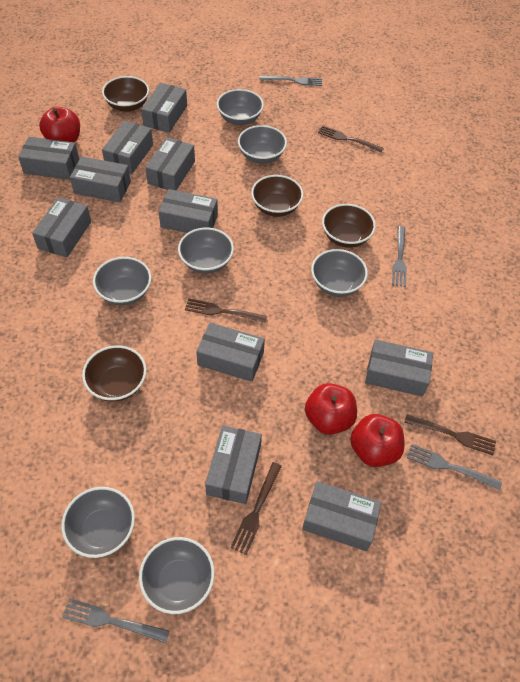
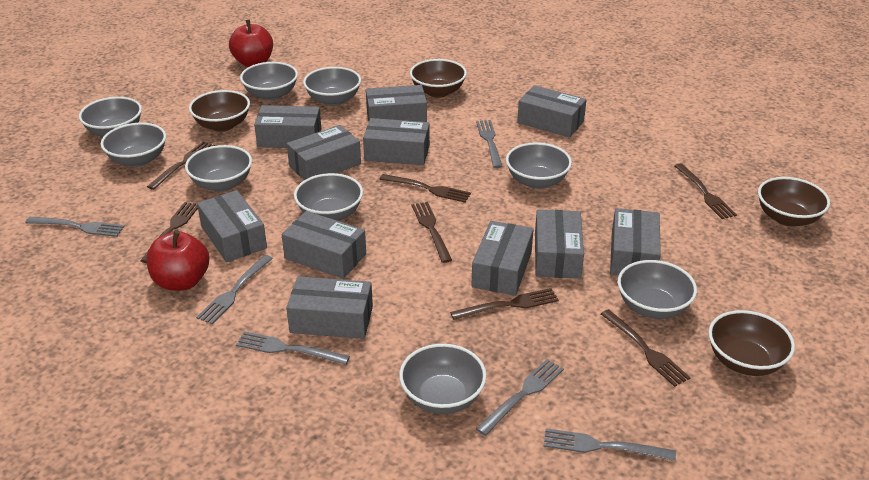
brown fork: 4 -> 7
grey bowl: 7 -> 9
grey fork: 4 -> 6
red apple: 3 -> 2

